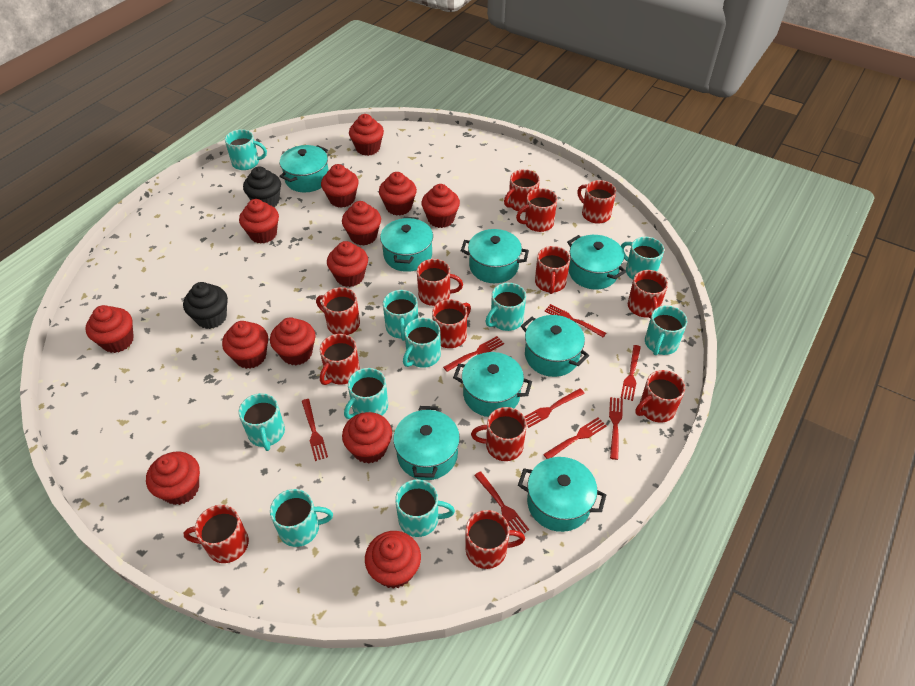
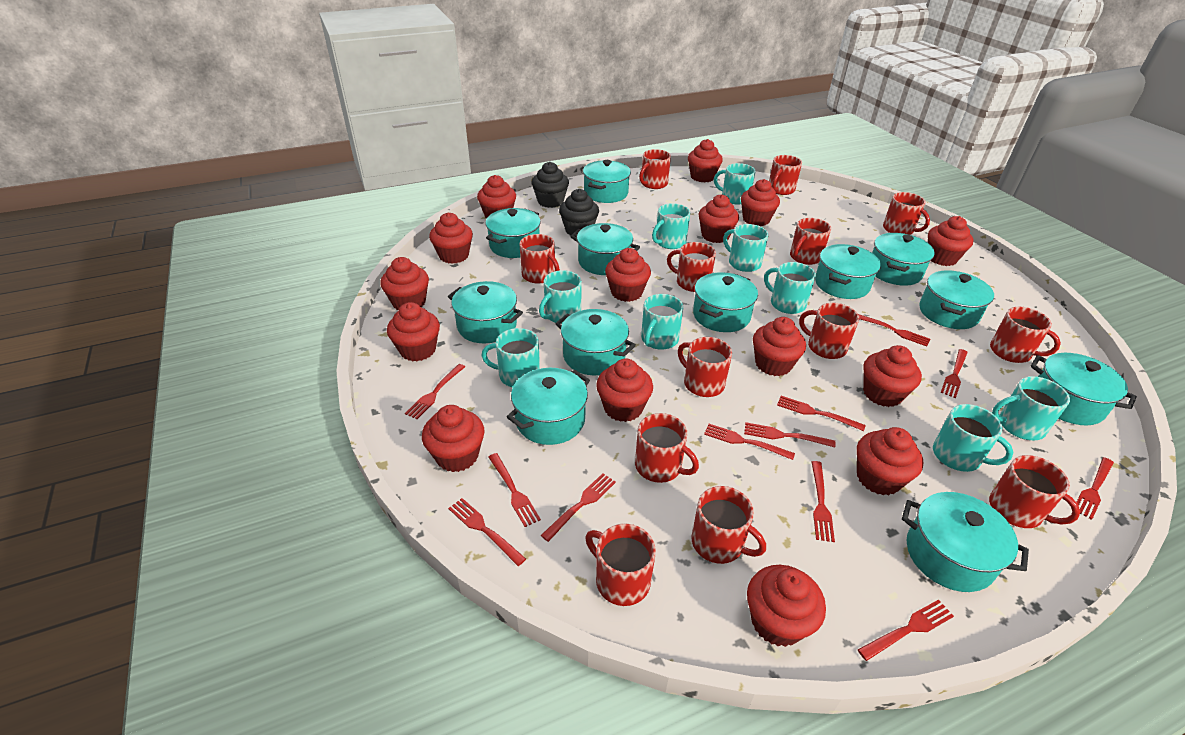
red cupcake: 13 -> 15
red fork: 8 -> 12
turquoise mug: 10 -> 9
turquoise pot: 8 -> 12

